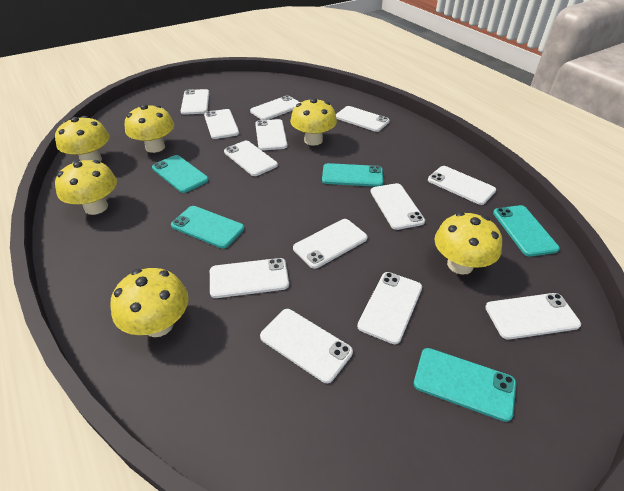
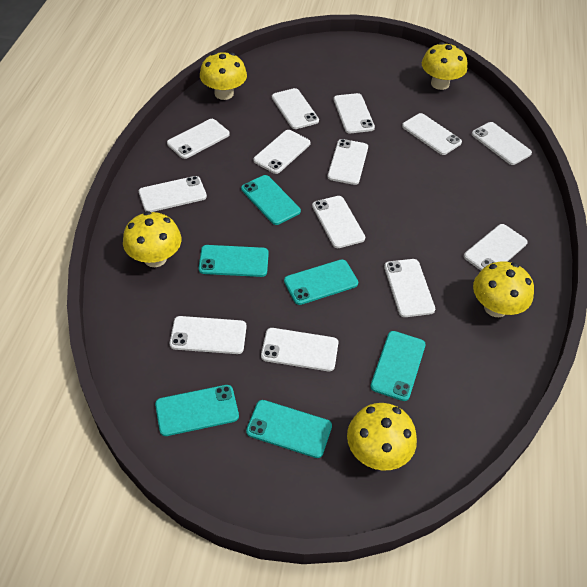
turquoise phone: 5 -> 6
yellow mushroom: 6 -> 5

